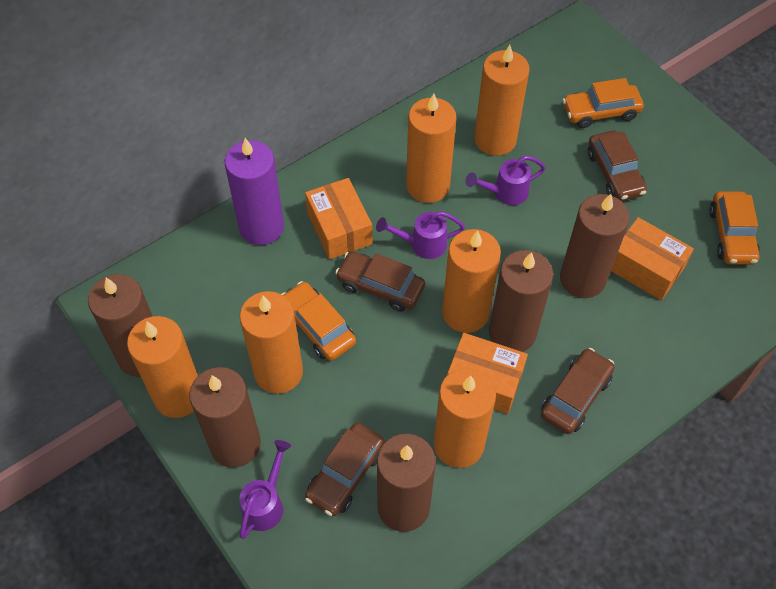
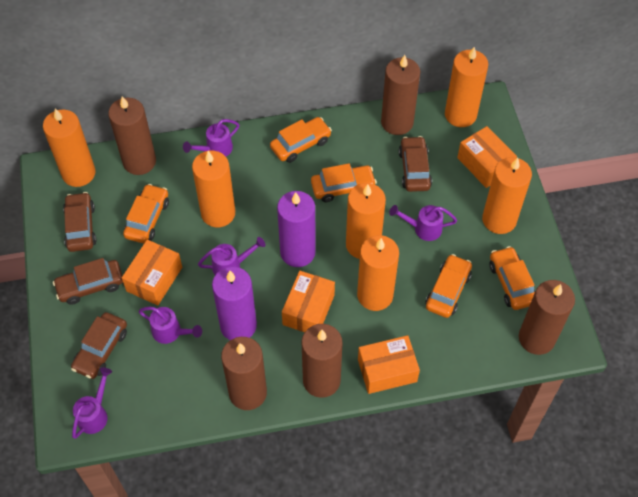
orange box: 3 -> 4
orange car: 3 -> 5
purple candle: 1 -> 2
purple watering can: 3 -> 5

